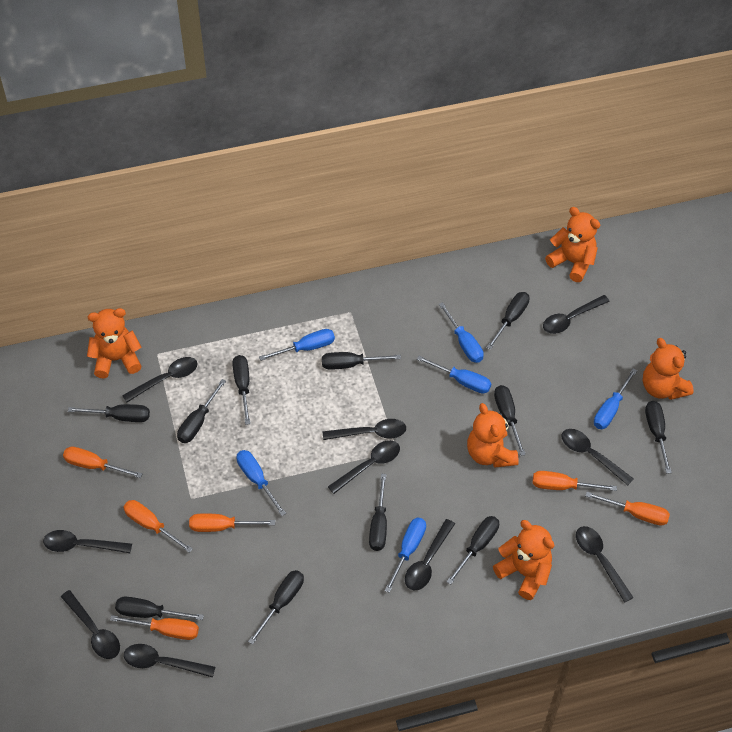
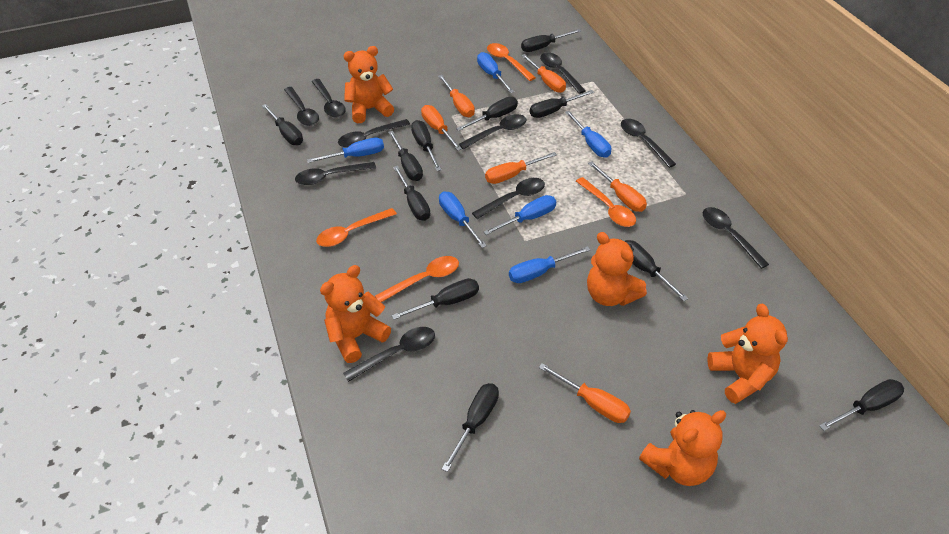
orange spoon: 0 -> 4

